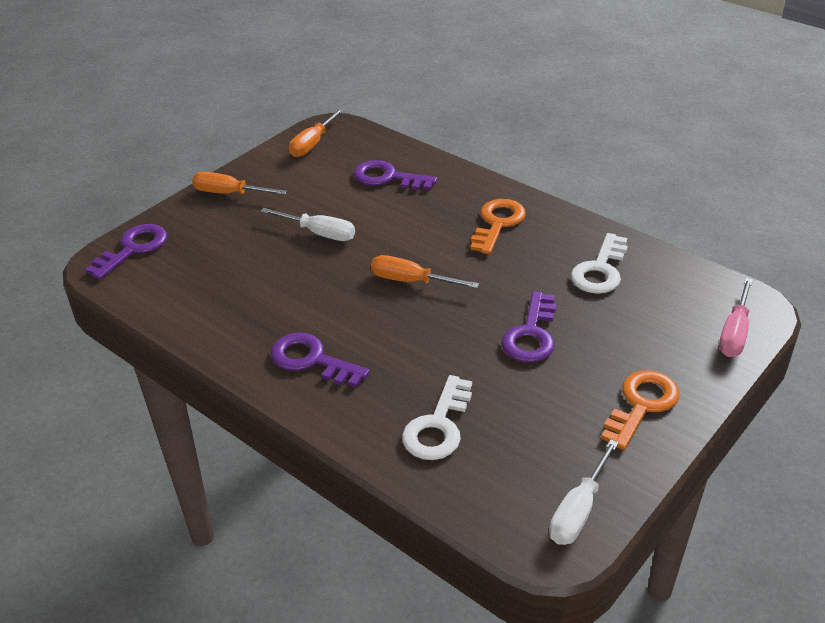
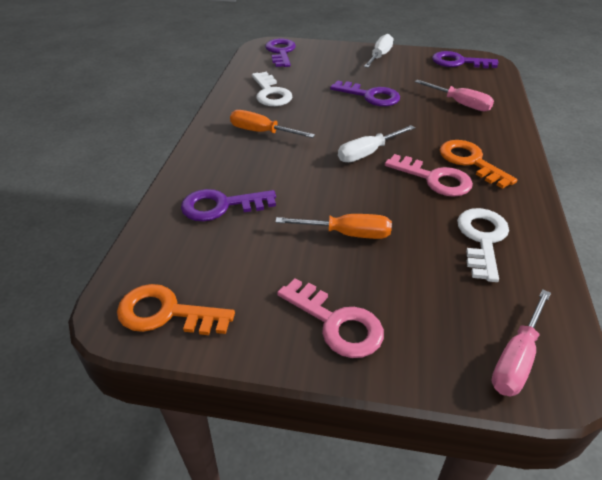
orange screwdriver: 3 -> 2
pink key: 0 -> 2
pink screwdriver: 1 -> 2

